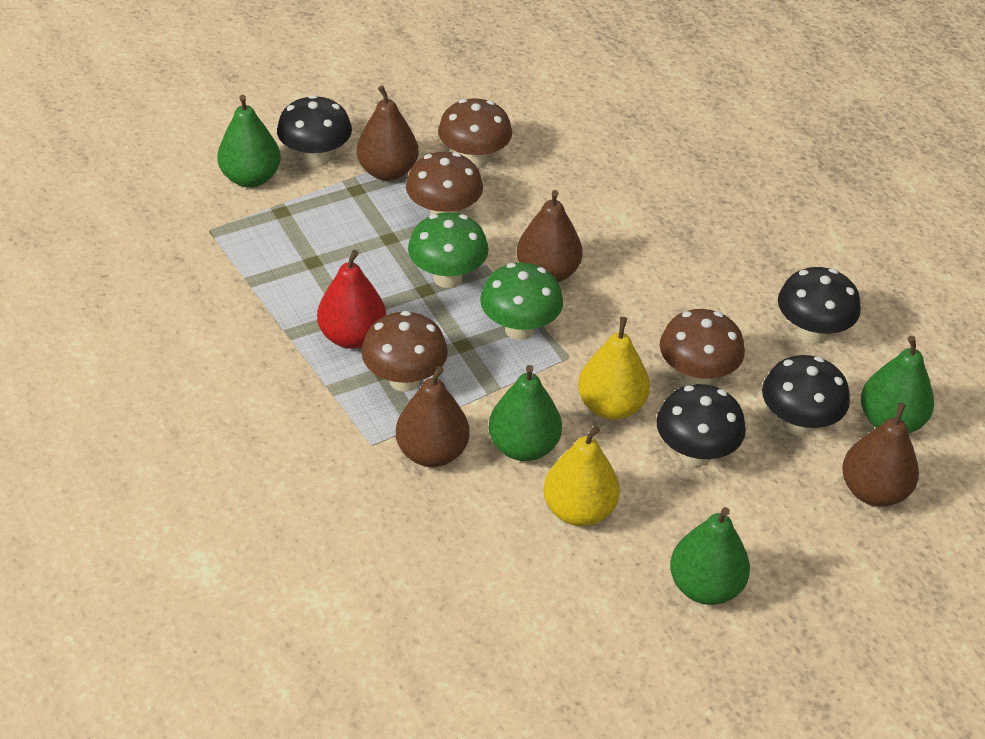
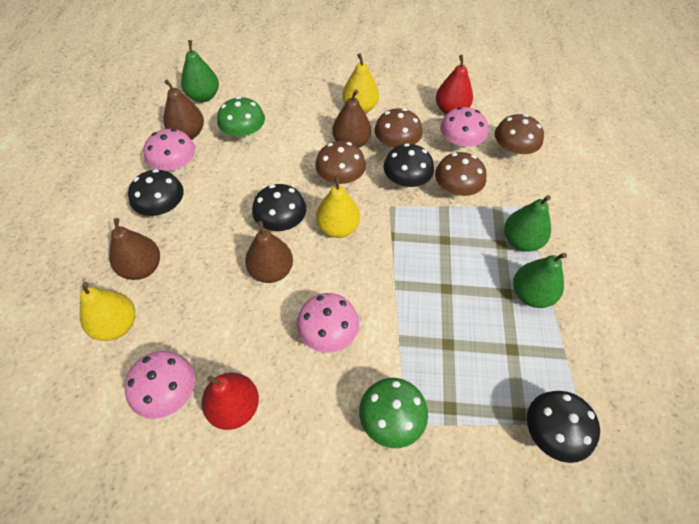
green pear: 4 -> 3
pink mushroom: 0 -> 4
red pear: 1 -> 2
yellow pear: 2 -> 3

